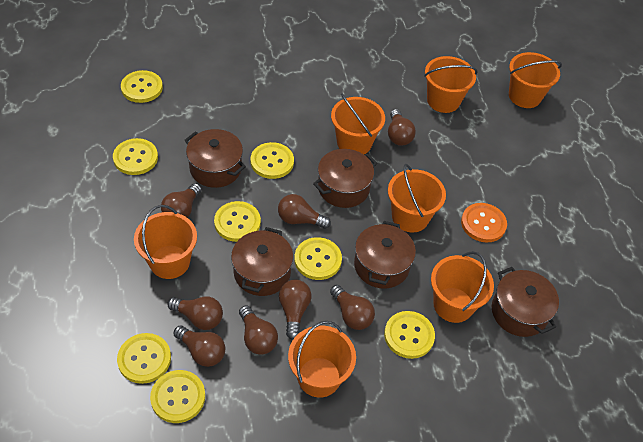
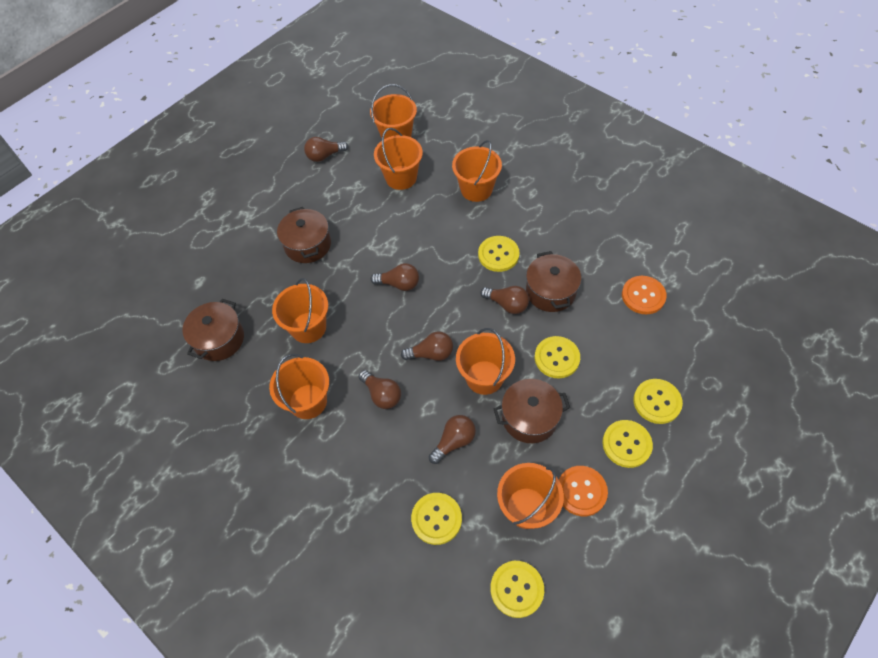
brown light bulb: 8 -> 6
brown pot: 5 -> 4
orange button: 1 -> 2
yellow button: 8 -> 6

